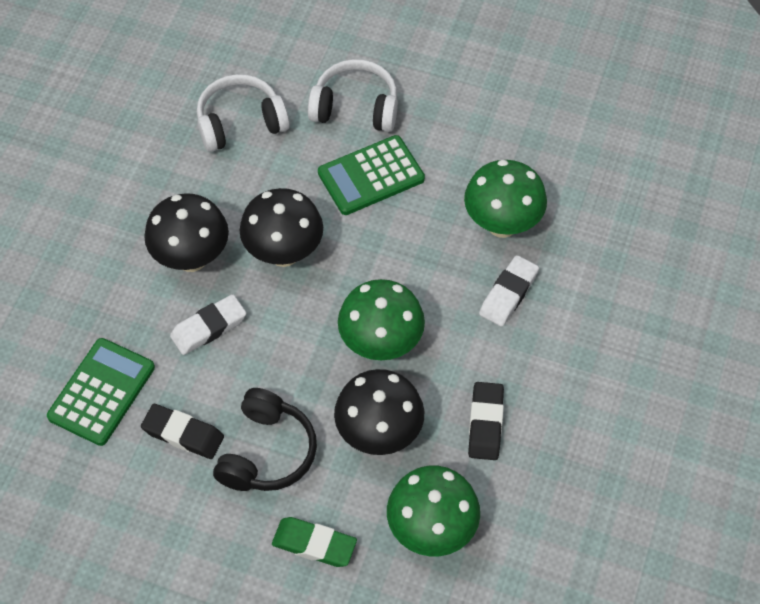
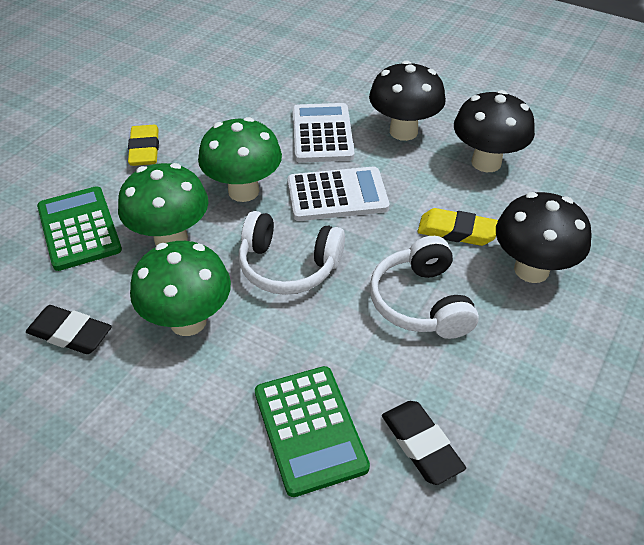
black headphones: 1 -> 0
green eraser: 1 -> 0
white calculator: 0 -> 2
white eraser: 2 -> 0
yellow eraser: 0 -> 2

